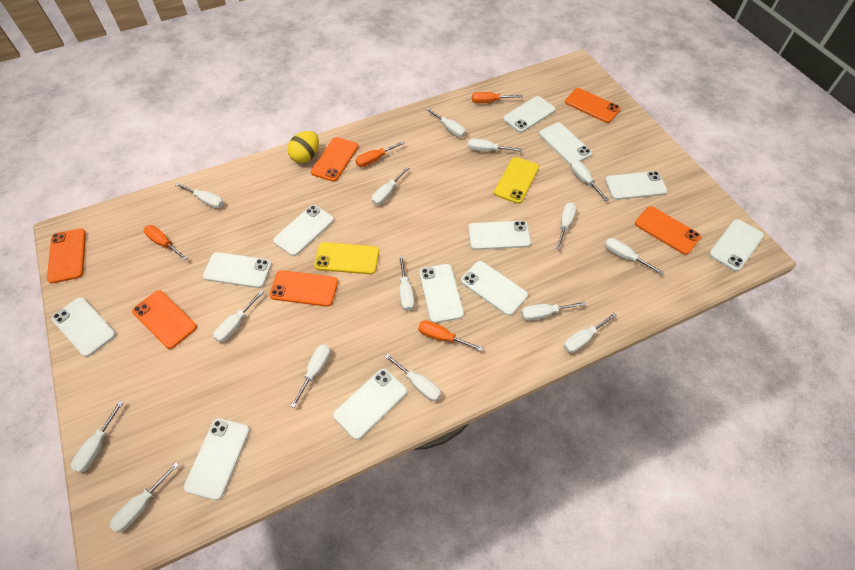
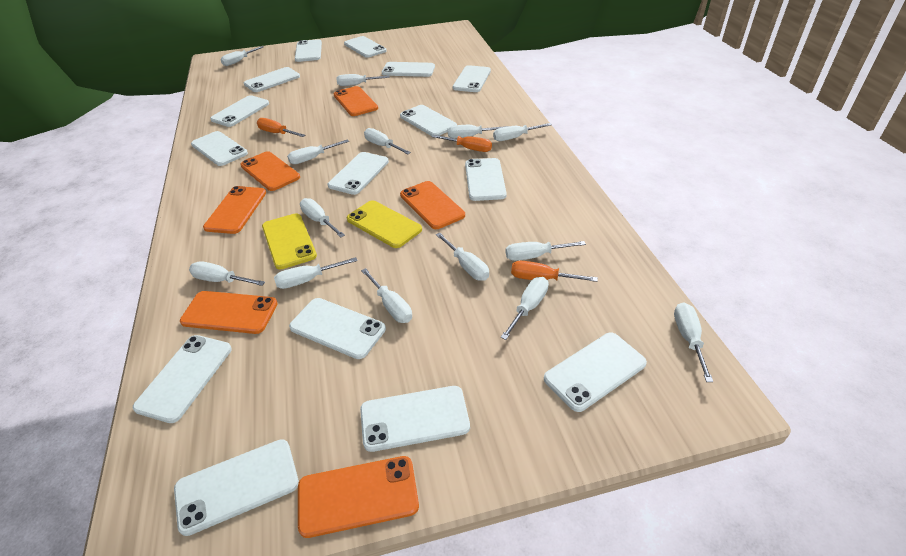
orange screwdriver: 4 -> 3
white phone: 12 -> 15
white screwdriver: 15 -> 14
yellow egg: 1 -> 0

